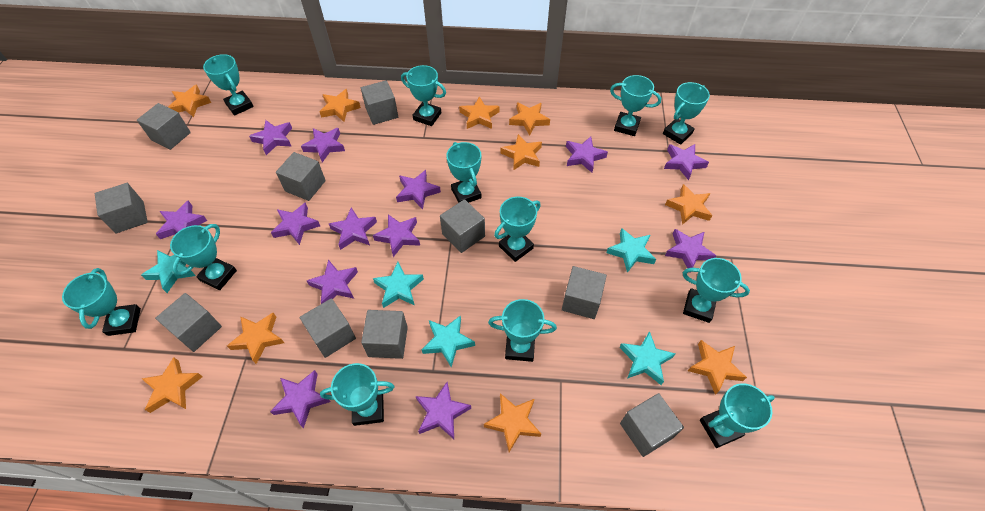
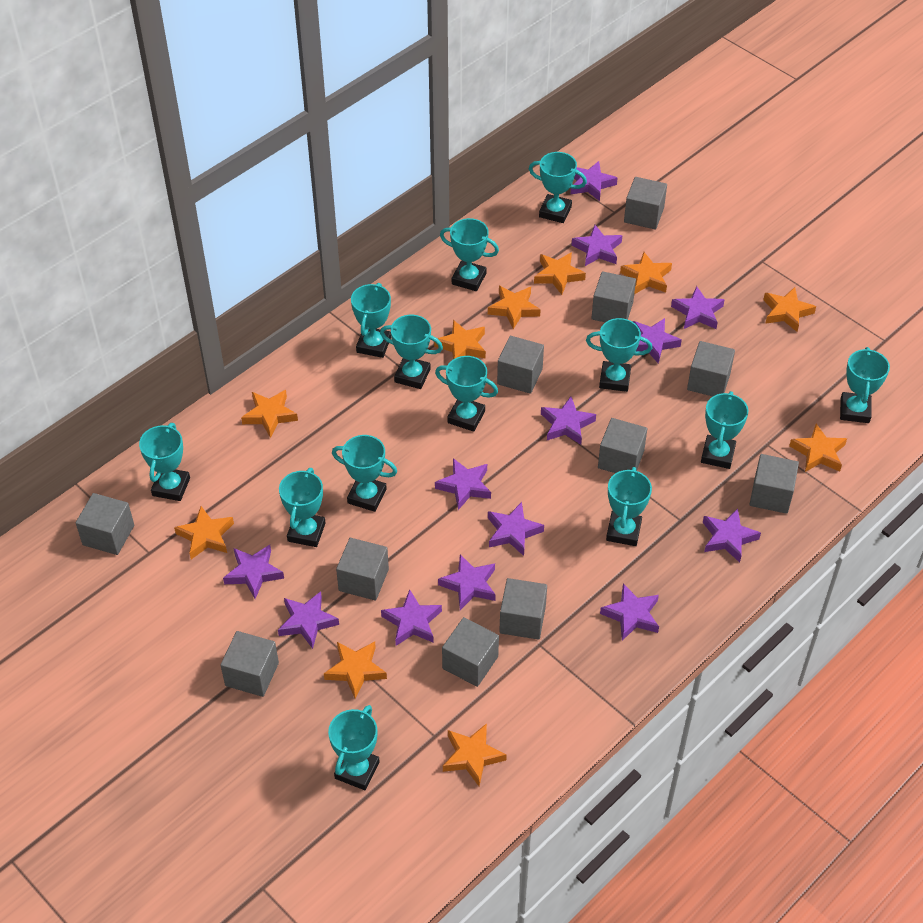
grey cube: 10 -> 11
turquoise star: 5 -> 0
turquoise trophy: 12 -> 13

